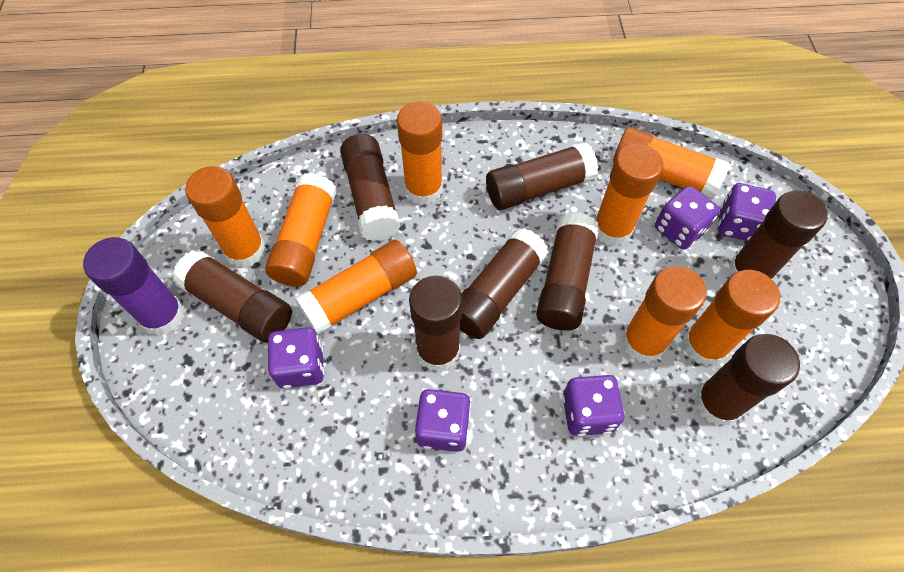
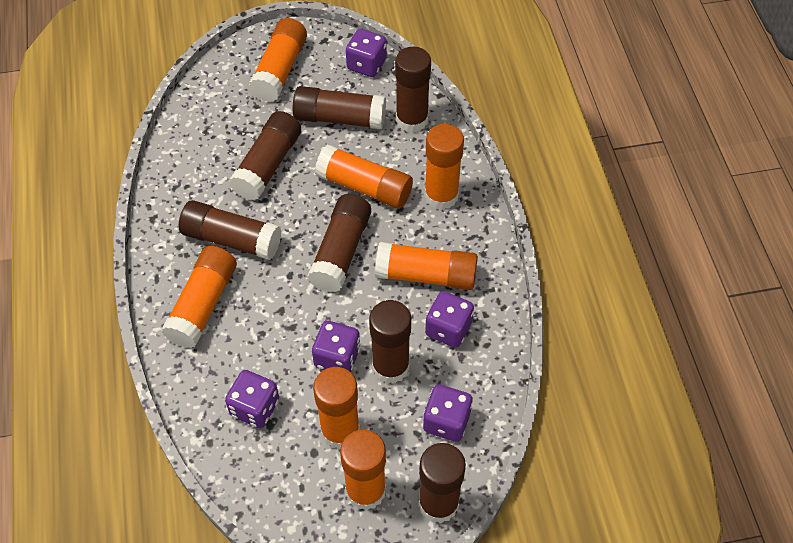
brown glue stick: 8 -> 7
orange glue stick: 8 -> 7
purple glue stick: 1 -> 0

